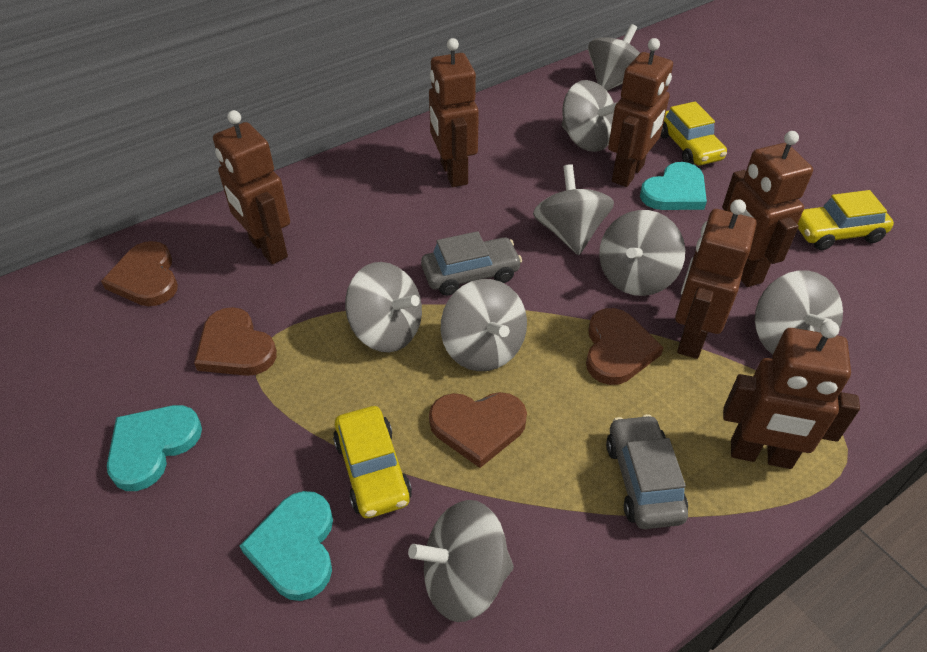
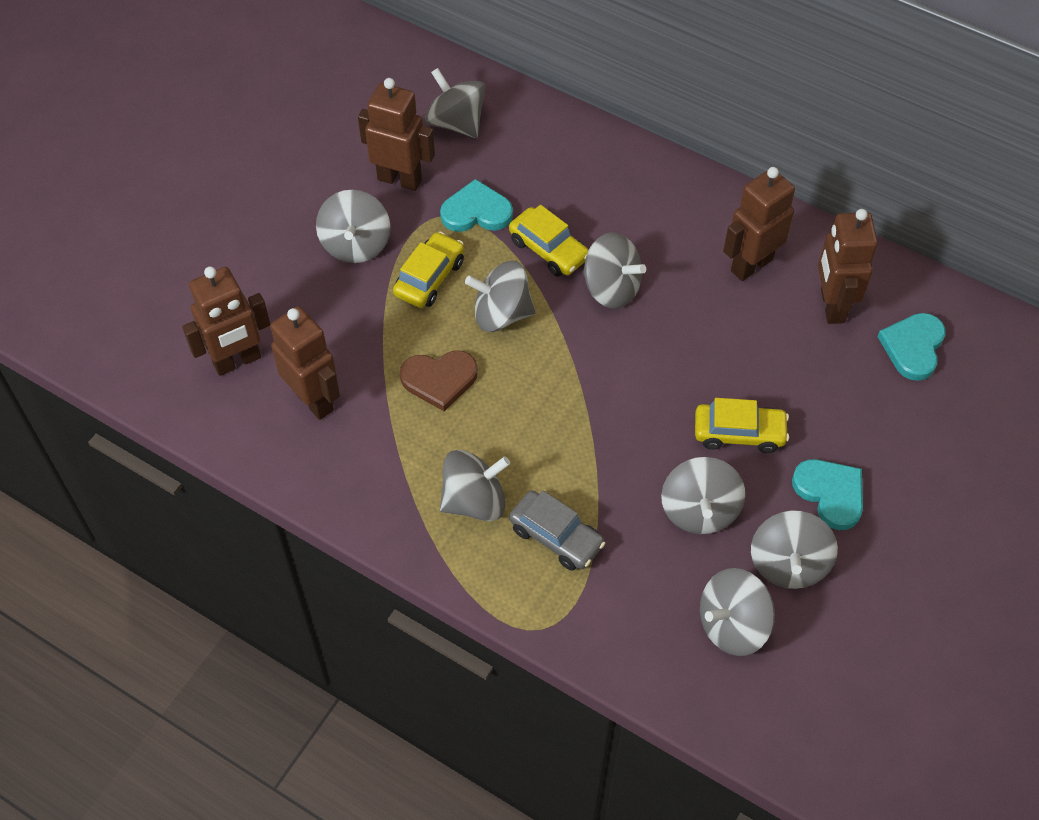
brown heart: 4 -> 1
brown robot: 6 -> 5
grey car: 2 -> 1

